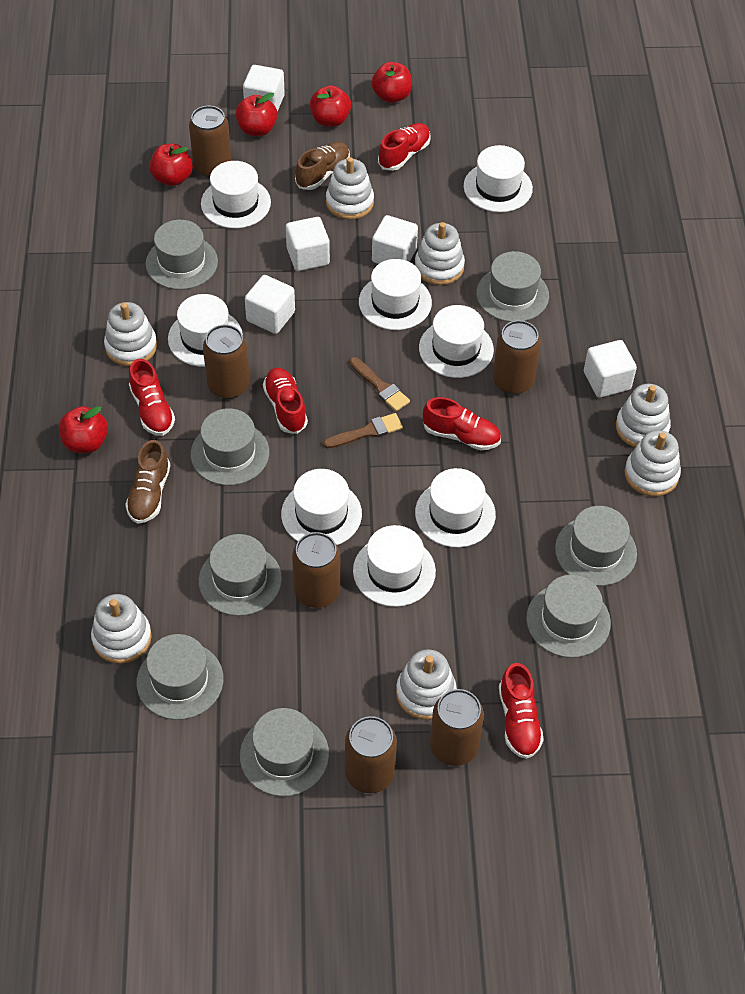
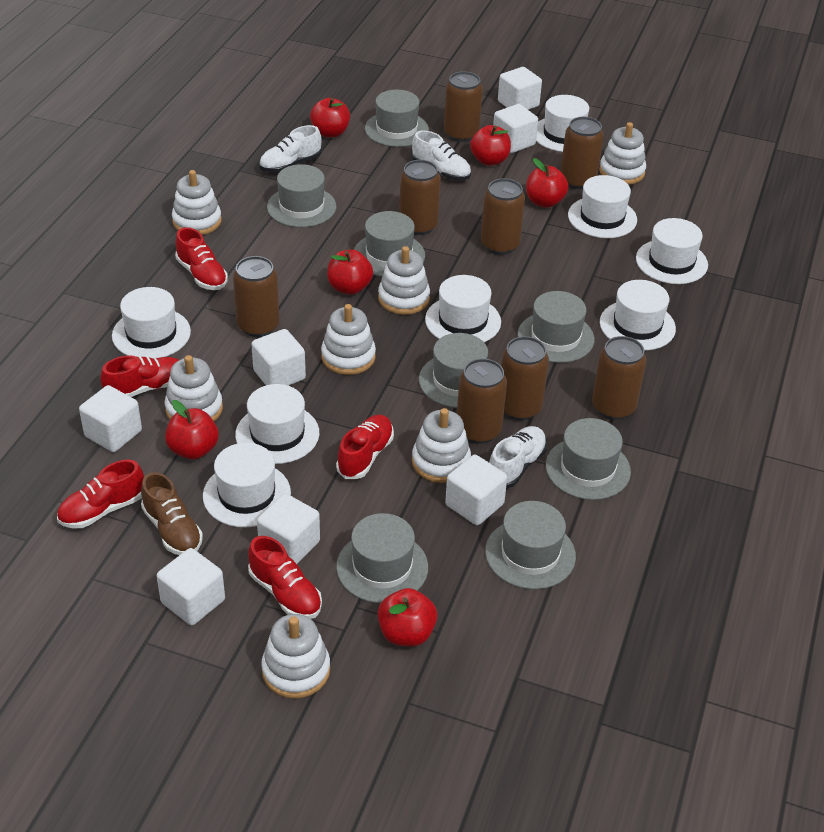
brown brush: 2 -> 0
brown can: 6 -> 8
brown shoe: 2 -> 1
red apple: 5 -> 6
white cube: 5 -> 7
white shoe: 0 -> 3

